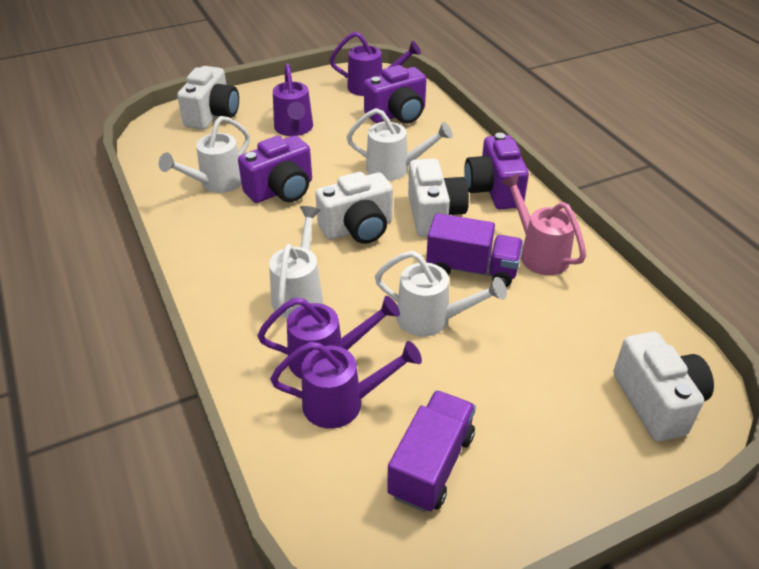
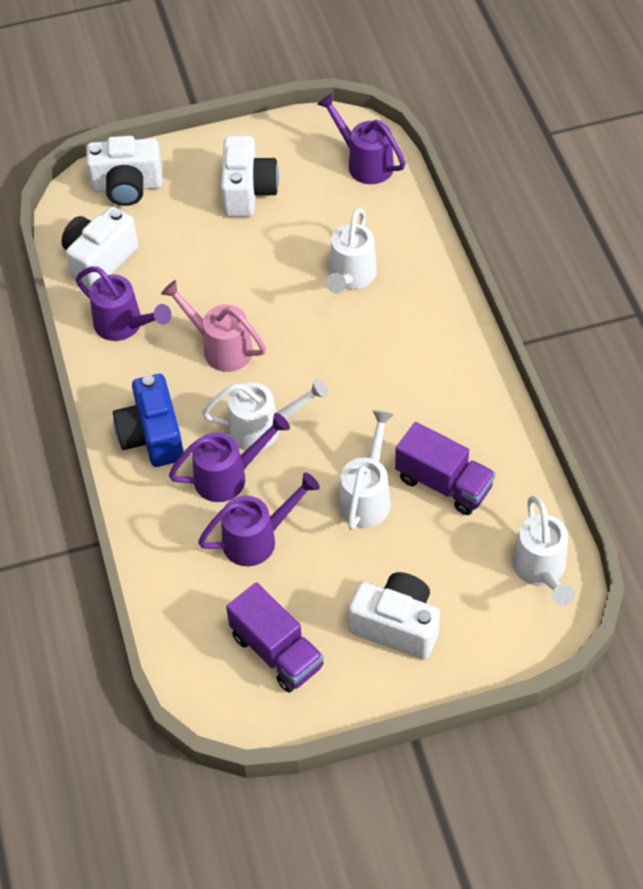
blue camera: 0 -> 1
purple camera: 3 -> 0

